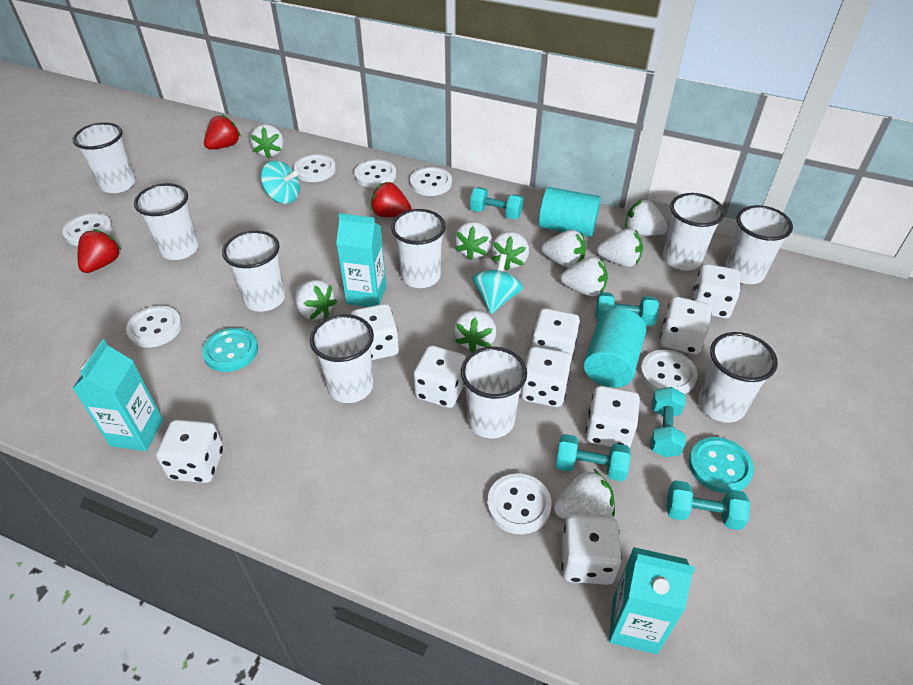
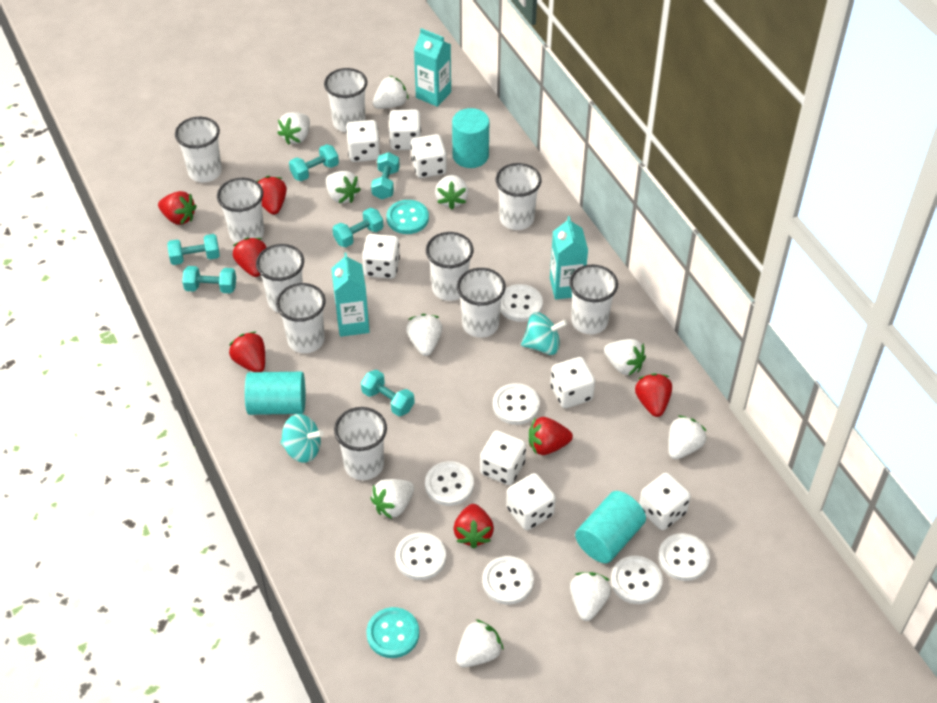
red strawberry: 3 -> 7
turquoise cylinder: 2 -> 3
turquoise dumbbell: 5 -> 6
white cup: 9 -> 10
white dice: 9 -> 8

